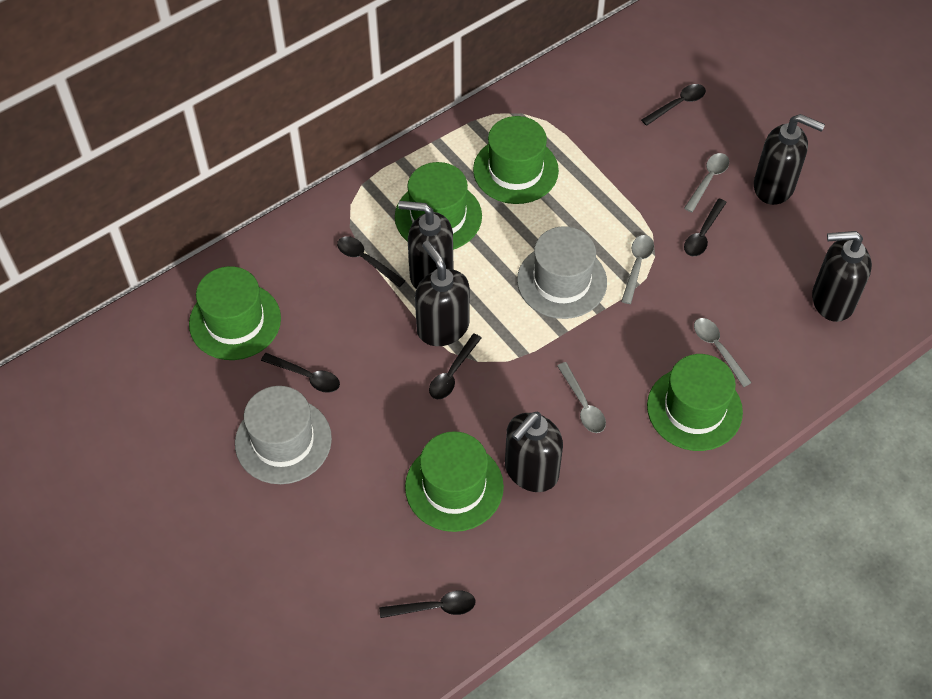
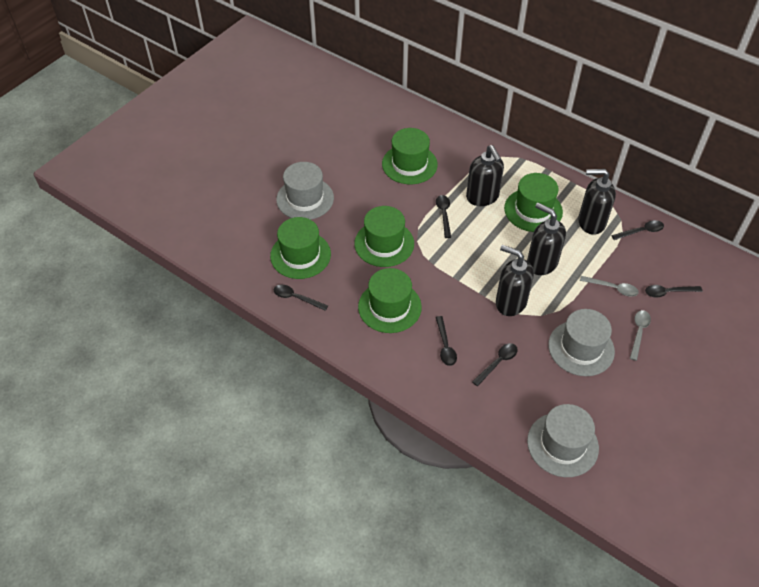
black soap dispenser: 5 -> 4
grey hat: 2 -> 3
grey spoon: 4 -> 2

